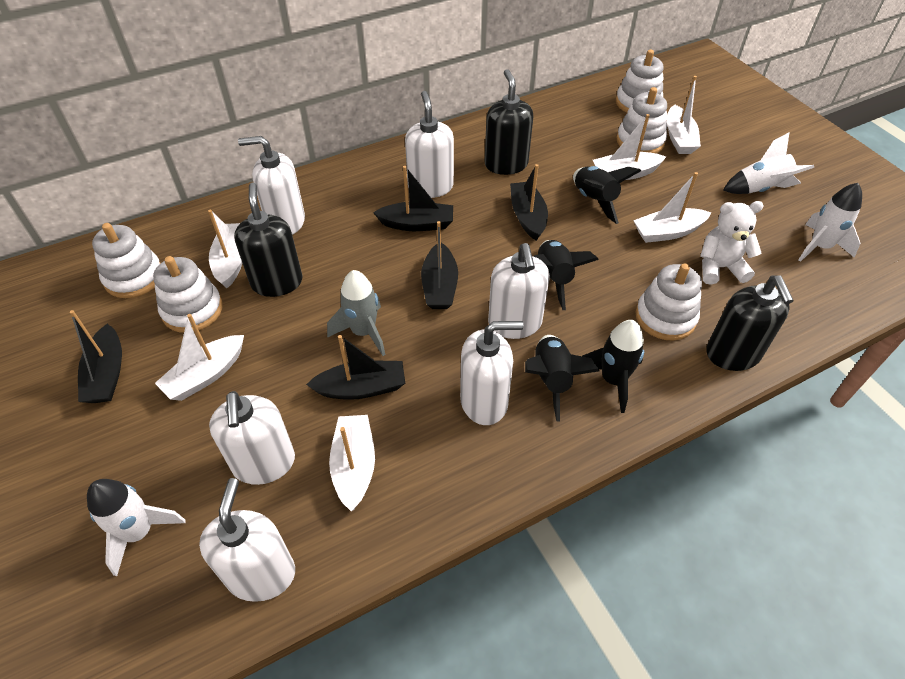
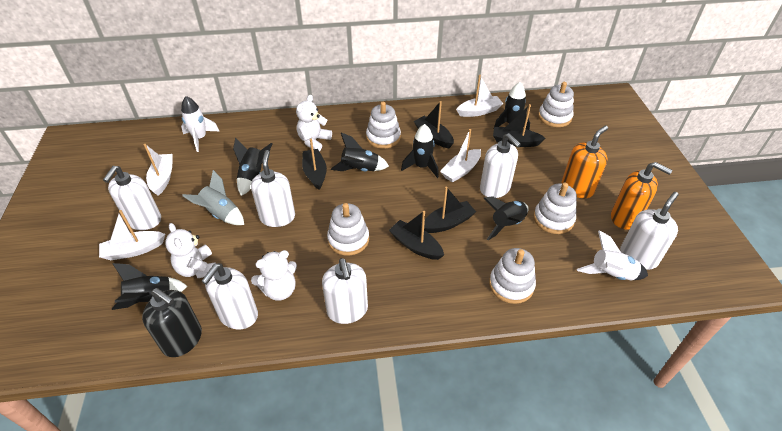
black rocket: 4 -> 6
black soap dispenser: 3 -> 1
orange soap dispenser: 0 -> 2
white boat: 6 -> 4
white rocket: 3 -> 2
white teddy bear: 1 -> 3

